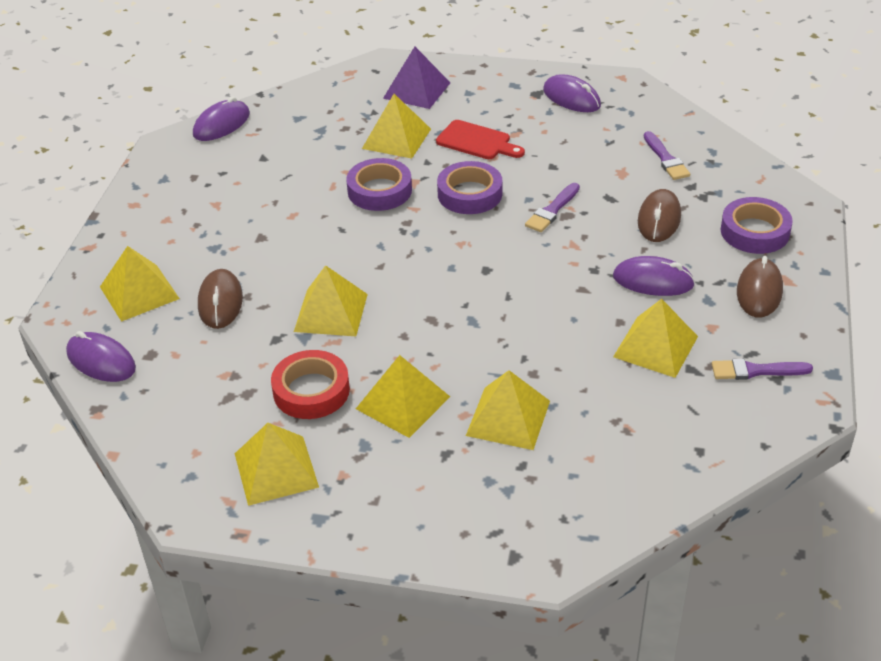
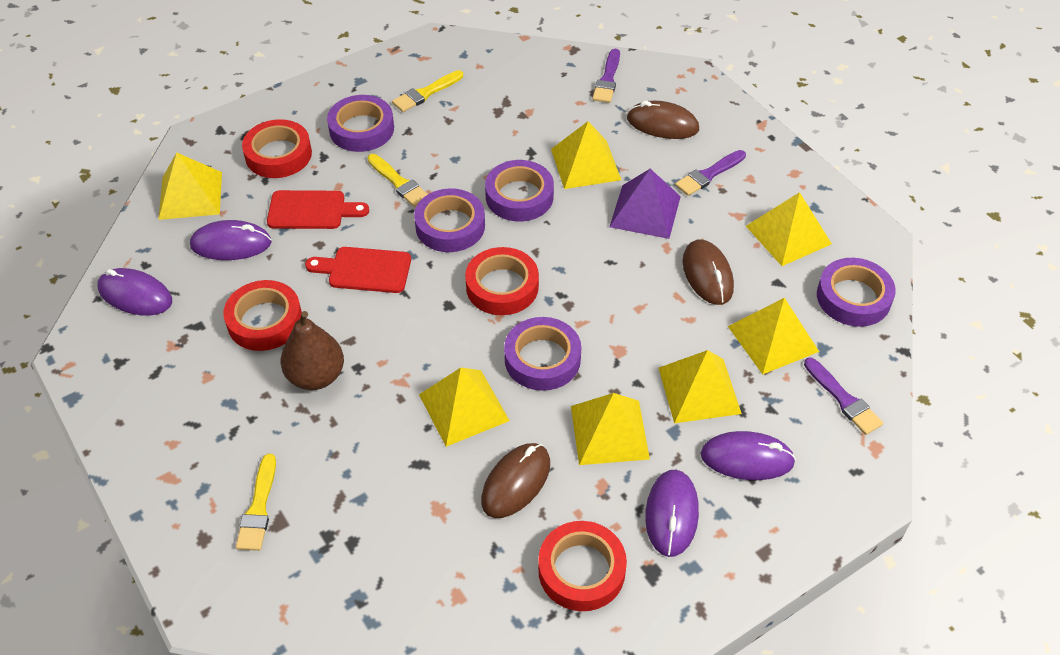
brown pear: 0 -> 1
purple tape: 3 -> 5
red cutting board: 1 -> 2
red tape: 1 -> 4
yellow brush: 0 -> 3

